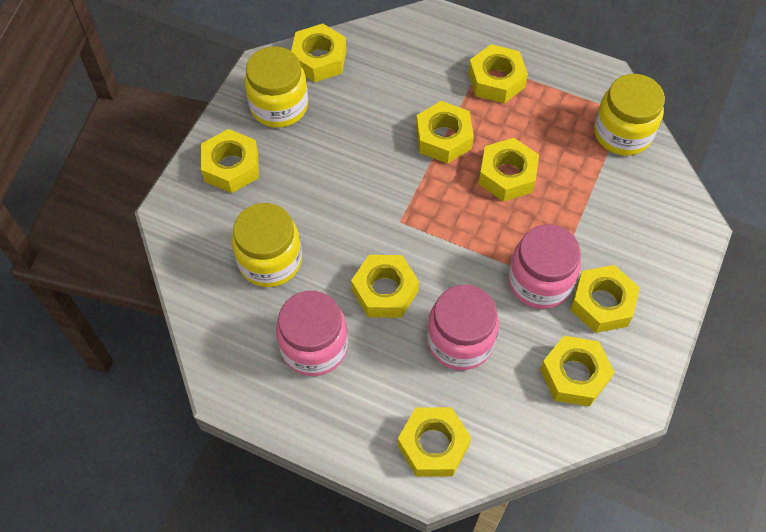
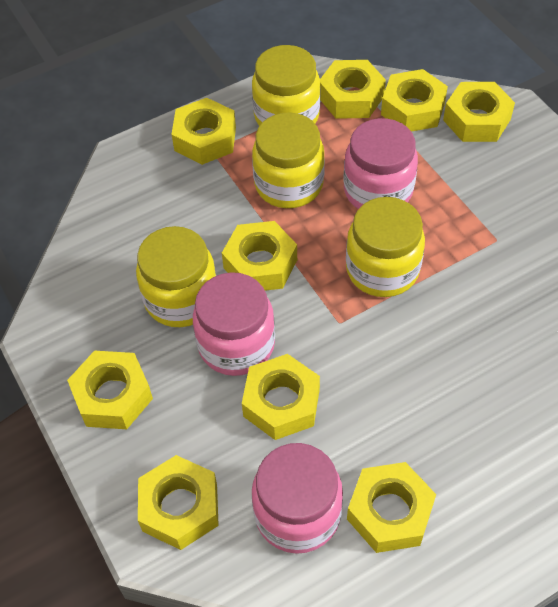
yellow jar: 3 -> 4

